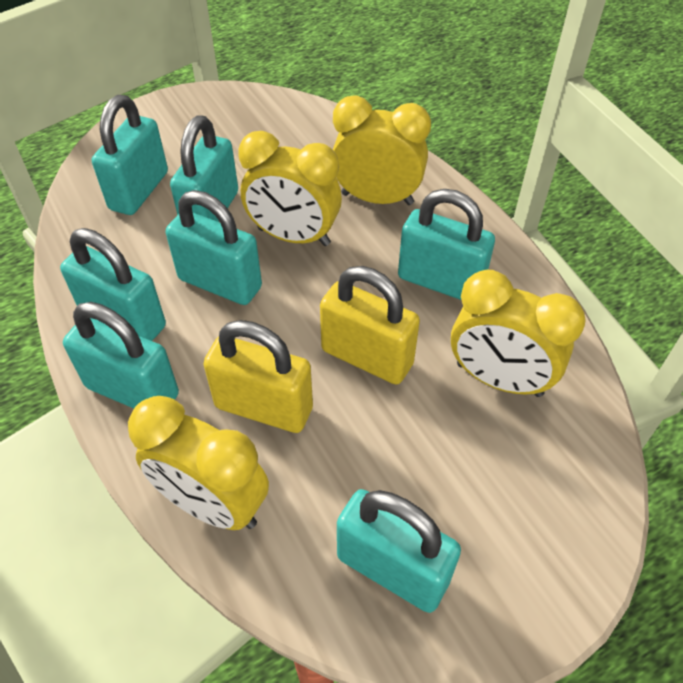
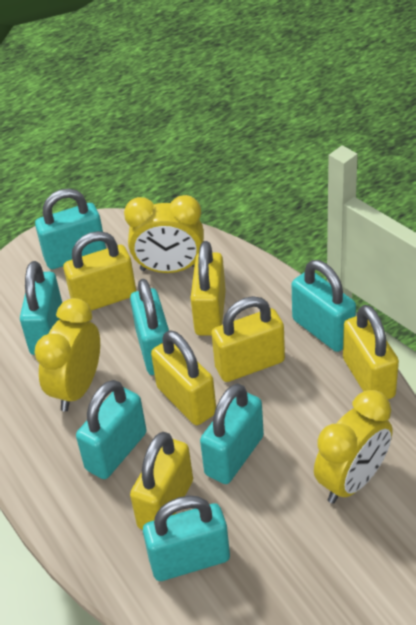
yellow clock: 4 -> 3
yellow padlock: 2 -> 6

